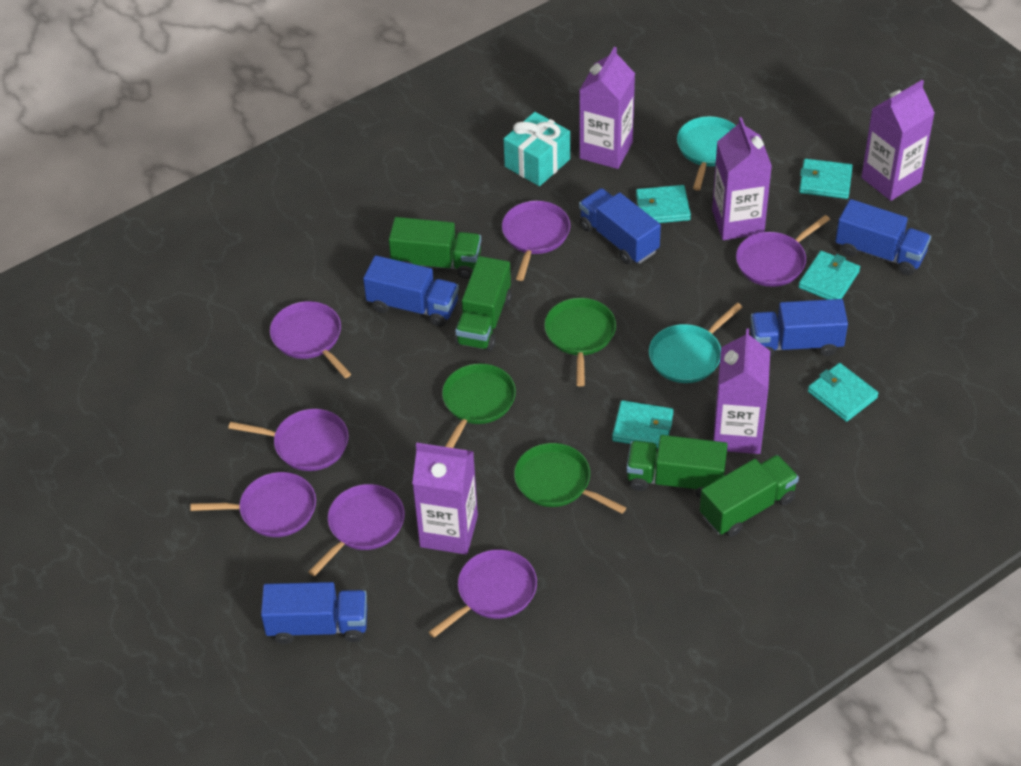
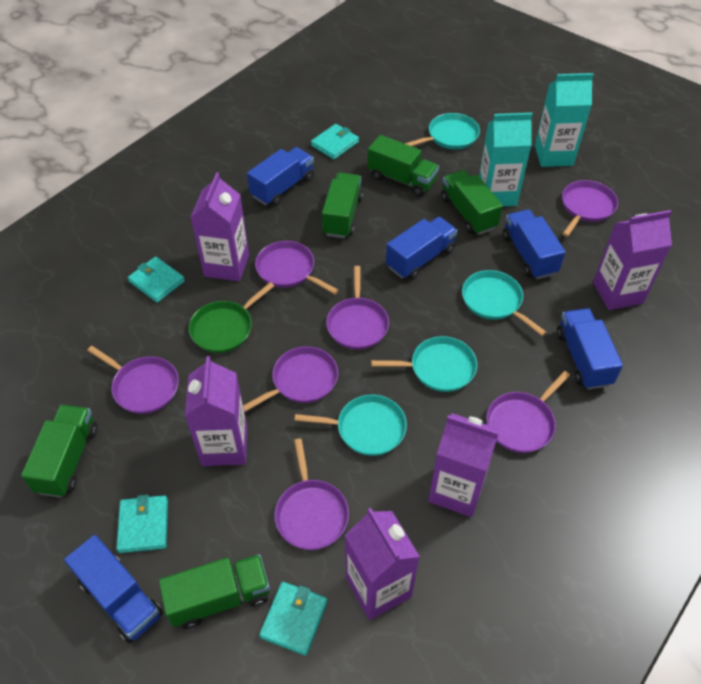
green pan: 3 -> 1
green truck: 4 -> 5
turquoise carton: 0 -> 2
turquoise gift: 1 -> 0
turquoise pan: 2 -> 4
turquoise wallet: 5 -> 4

